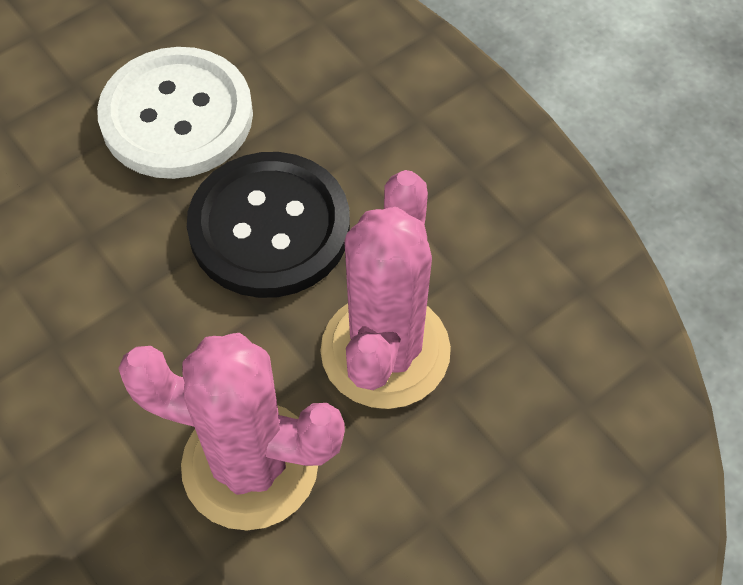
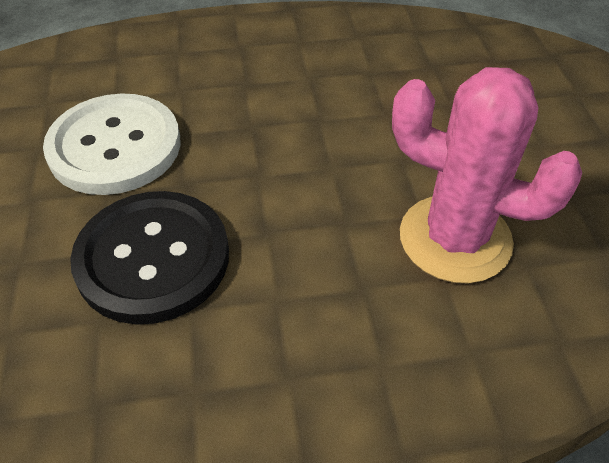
pink cactus: 2 -> 1

